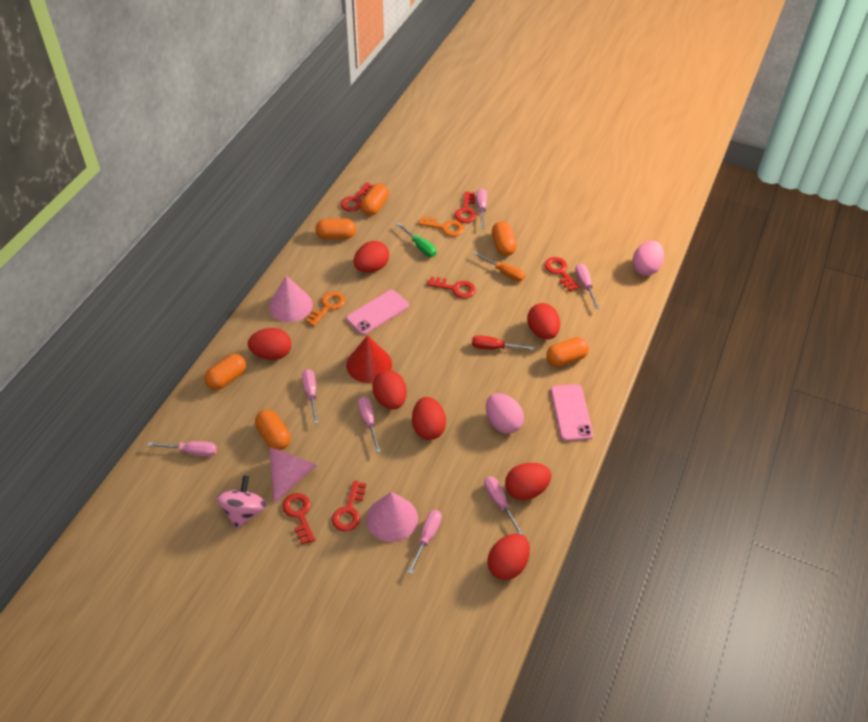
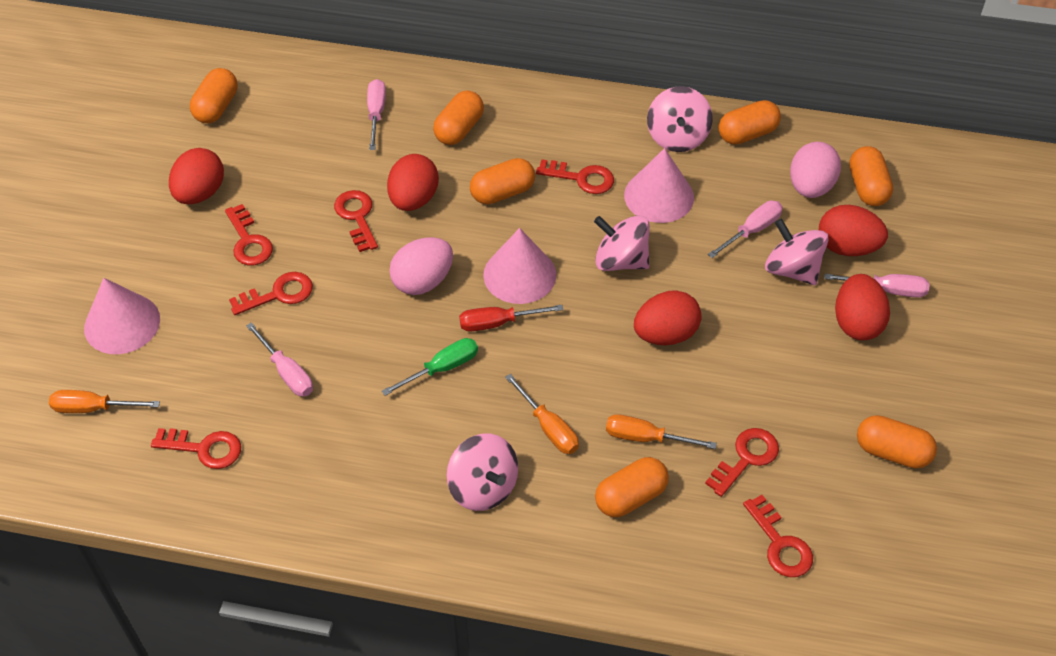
orange capsule: 6 -> 7
orange key: 2 -> 0
orange screwdriver: 1 -> 3
pink phone: 2 -> 0
pink screwdriver: 7 -> 4
pink spinning top: 1 -> 4
red cone: 1 -> 0
red egg: 7 -> 5
red key: 6 -> 7

